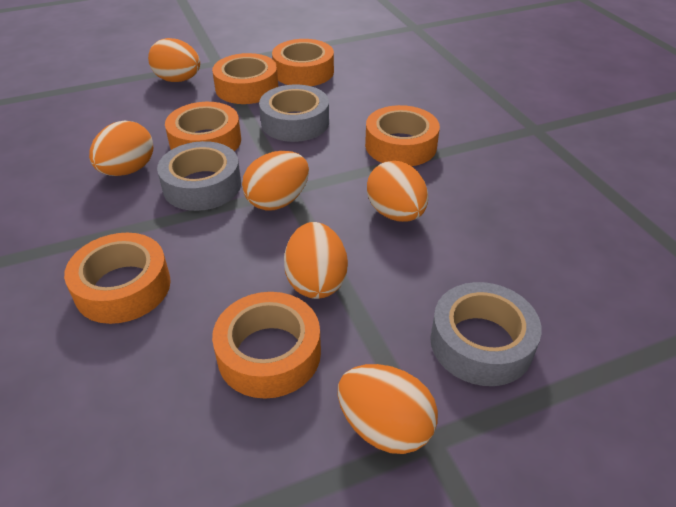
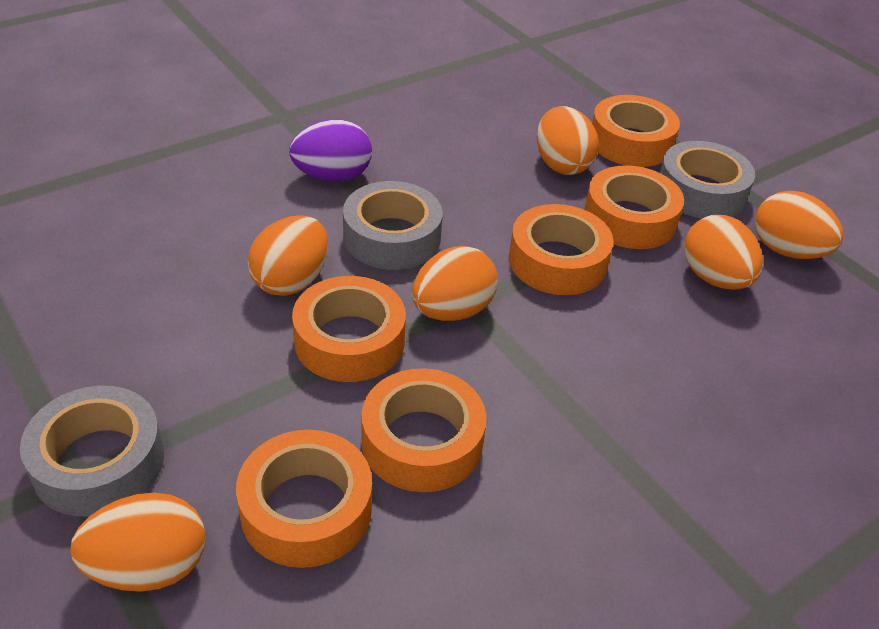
purple egg: 0 -> 1

